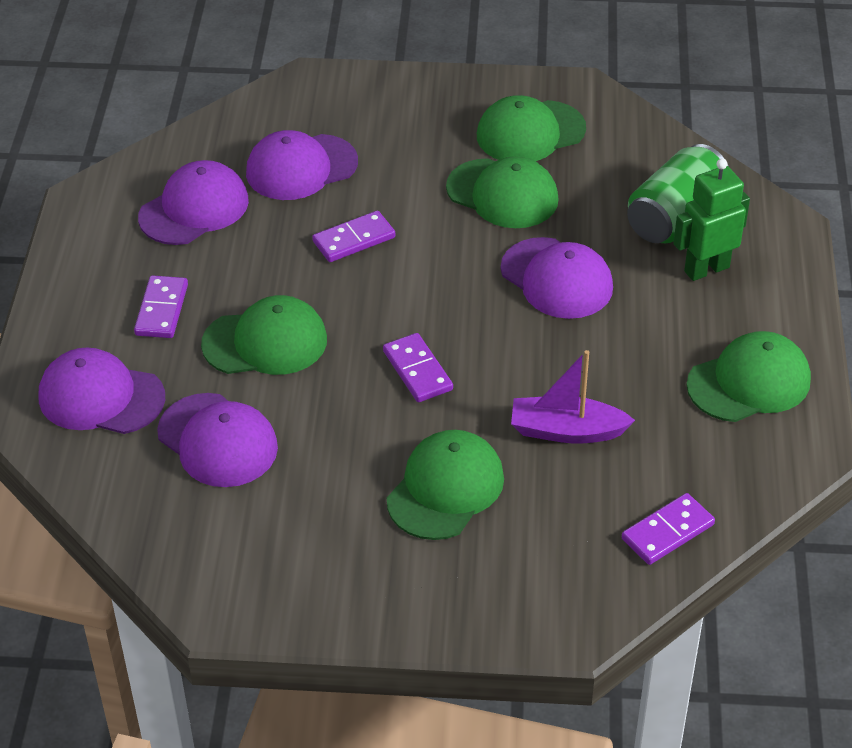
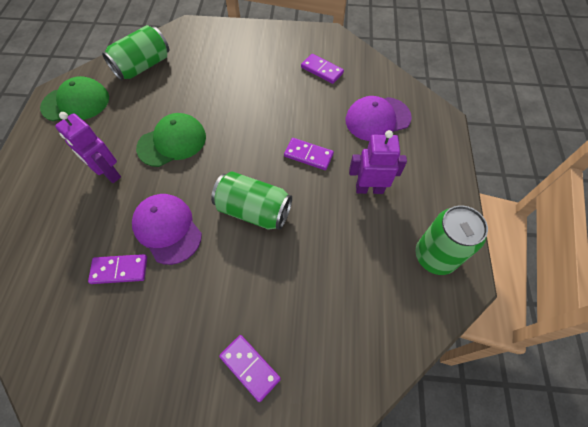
green can: 1 -> 3
green cap: 5 -> 2
green robot: 1 -> 0
purple boat: 1 -> 0
purple cap: 5 -> 2
purple robot: 0 -> 2

